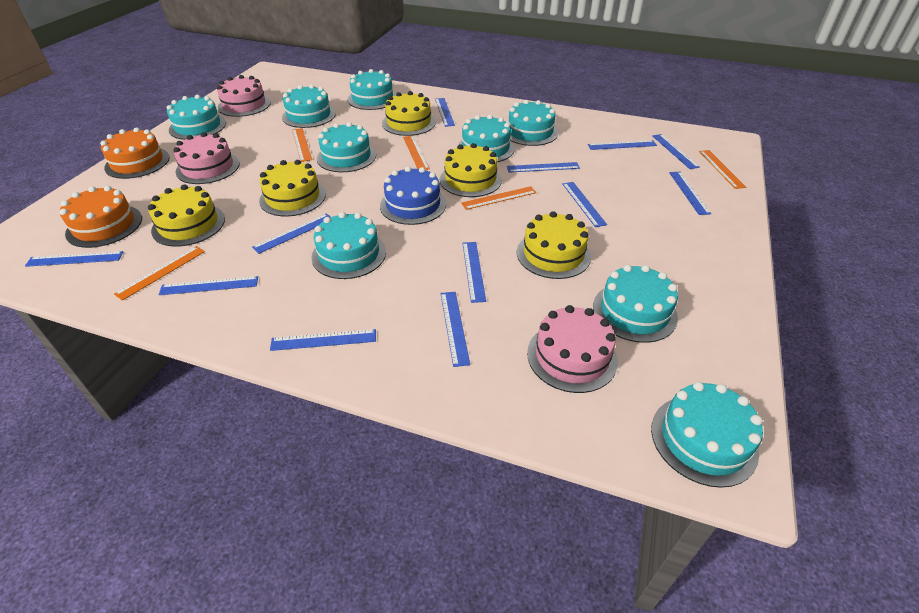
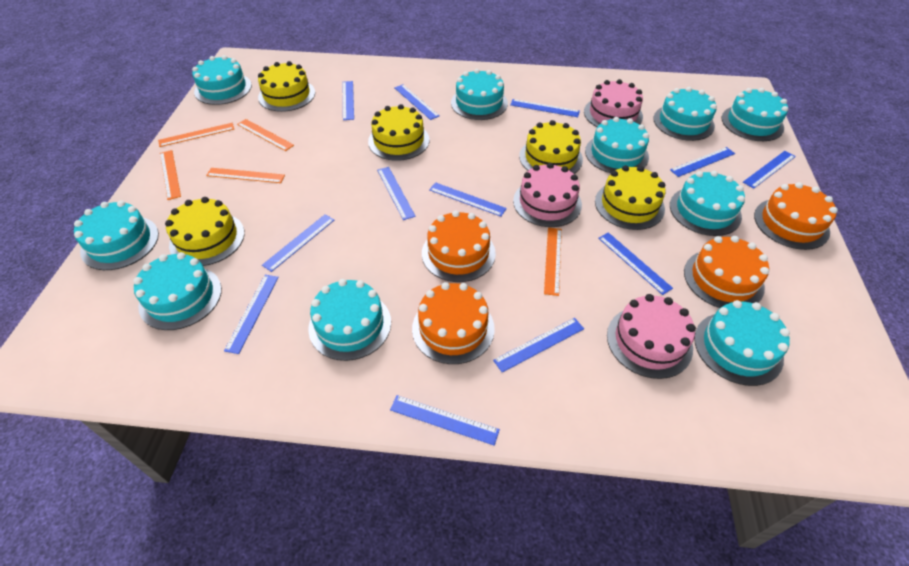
blue cake: 1 -> 0
orange cake: 2 -> 4
turquoise cake: 9 -> 10

